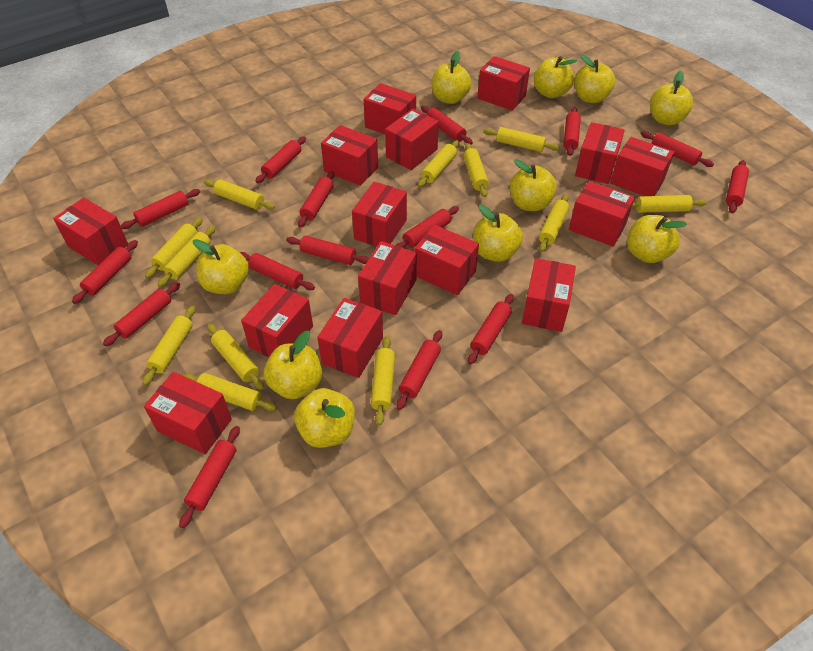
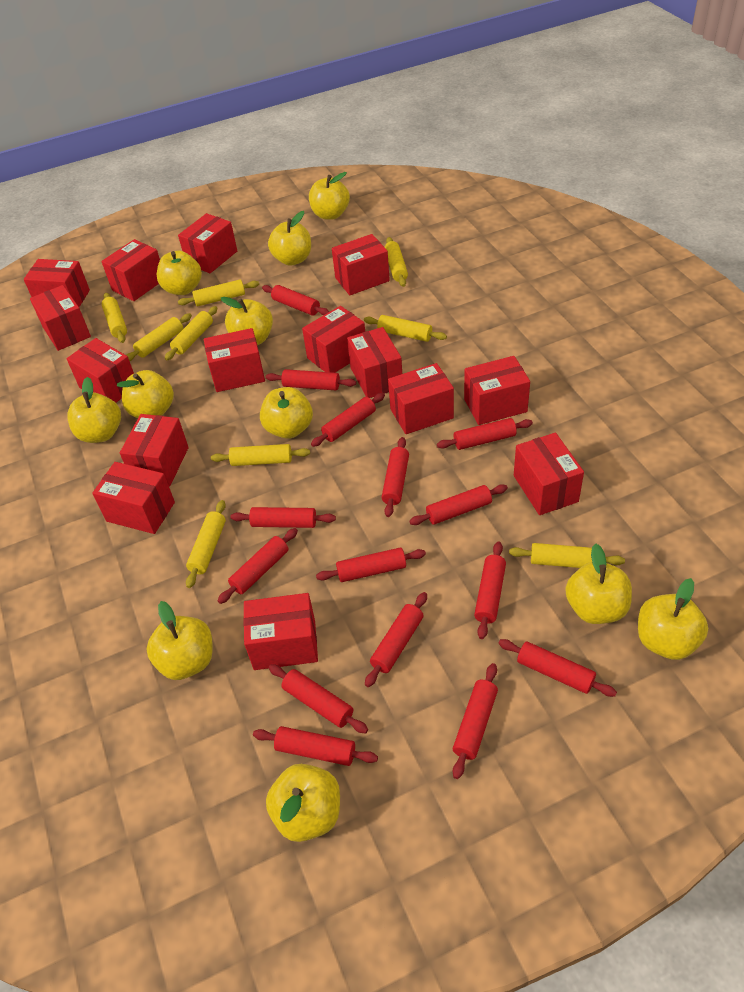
yellow apple: 10 -> 11
yellow rolling pin: 12 -> 9

